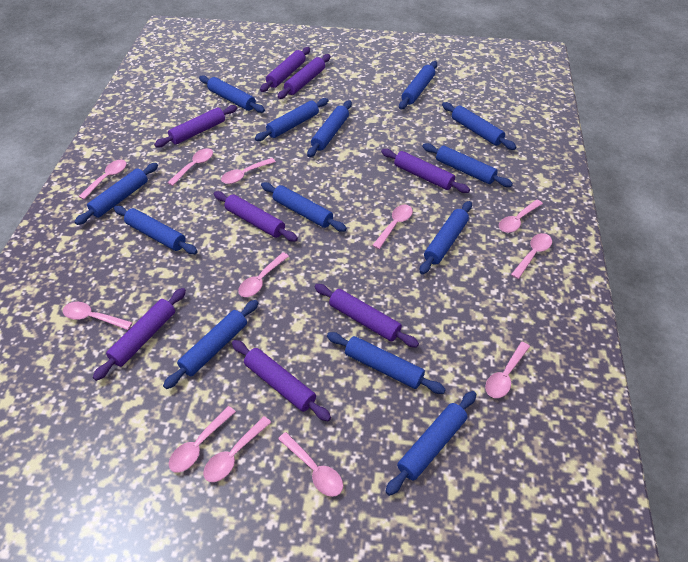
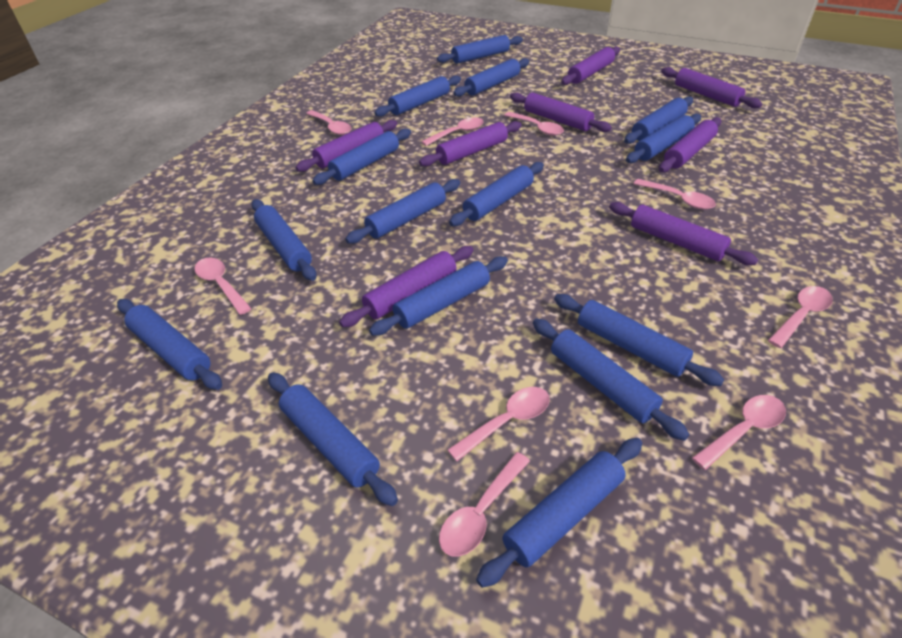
blue rolling pin: 13 -> 15
pink spoon: 12 -> 9

